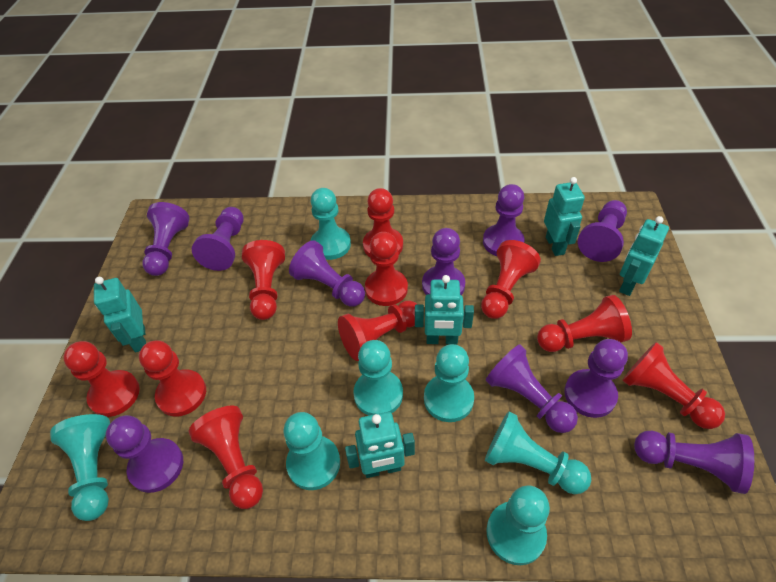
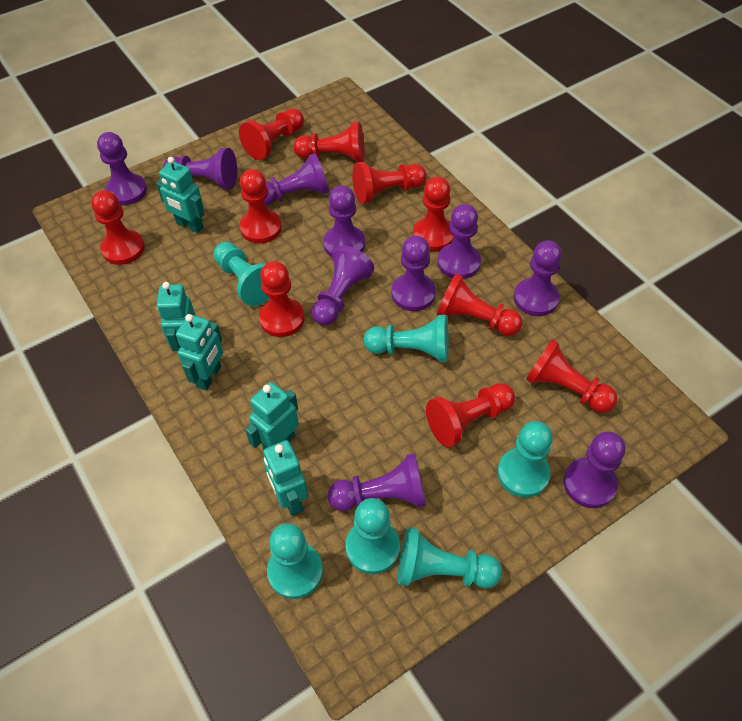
turquoise pawn: 7 -> 6

